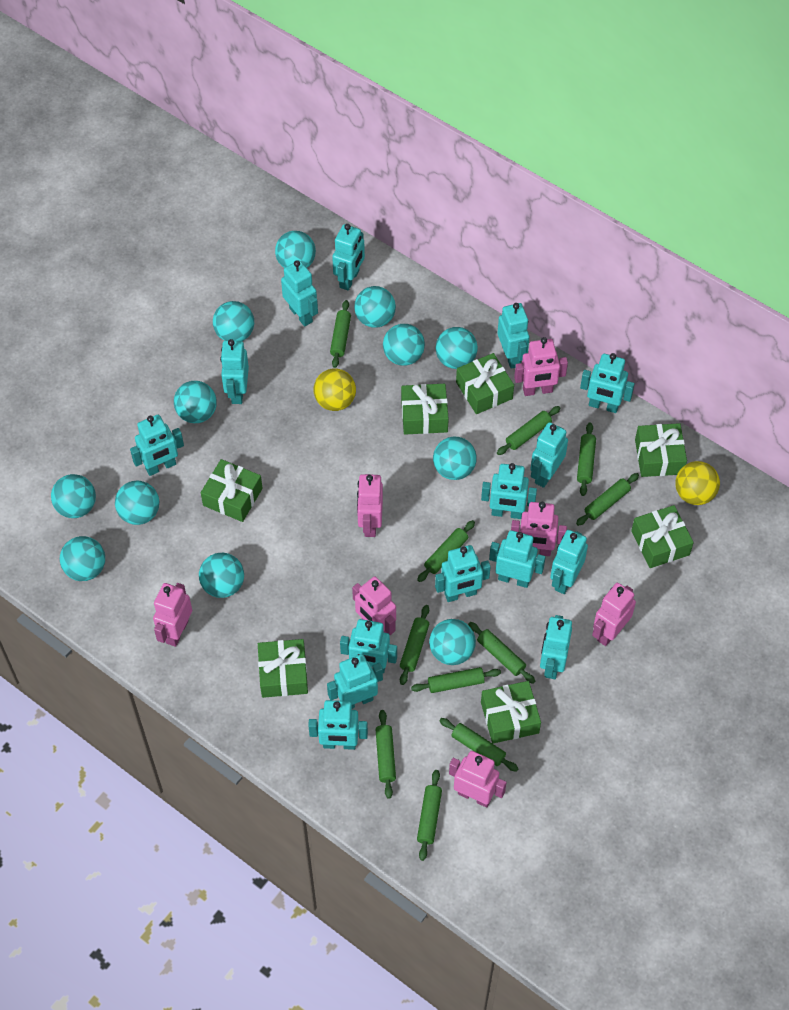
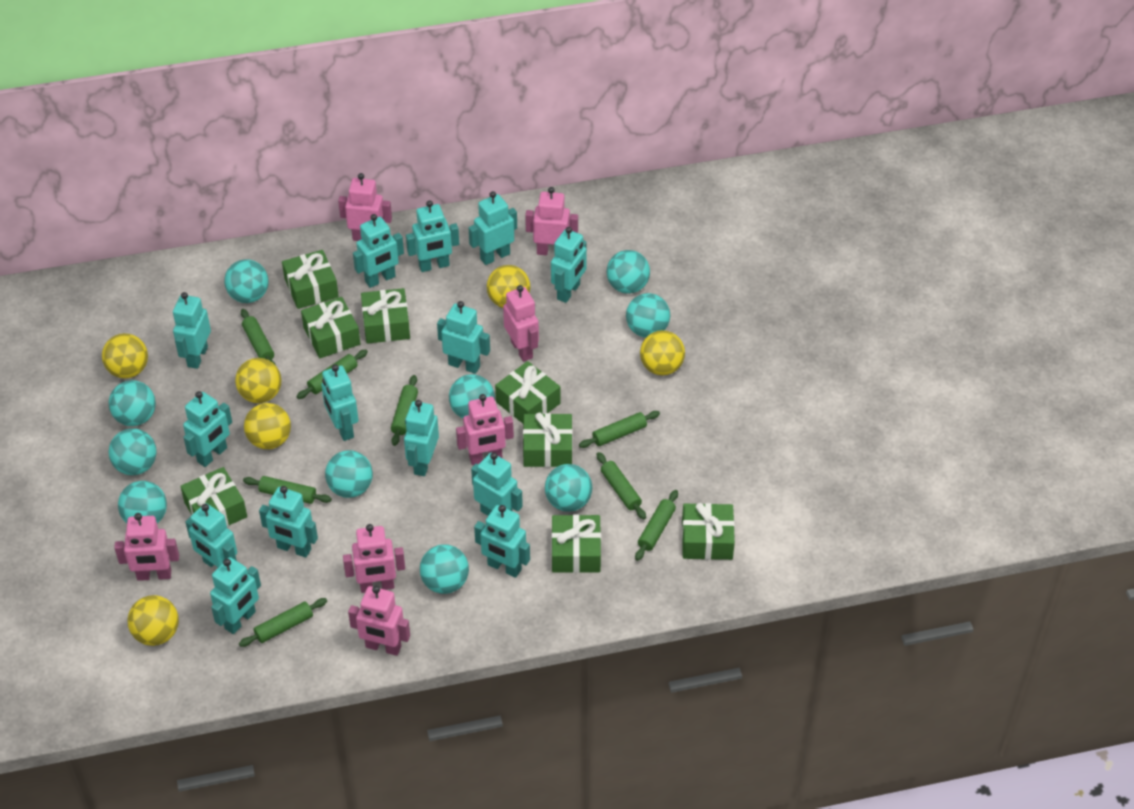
green gift: 7 -> 8
green rolling pin: 11 -> 8
turquoise ball: 12 -> 10
turquoise robot: 15 -> 14
yellow ball: 2 -> 6

